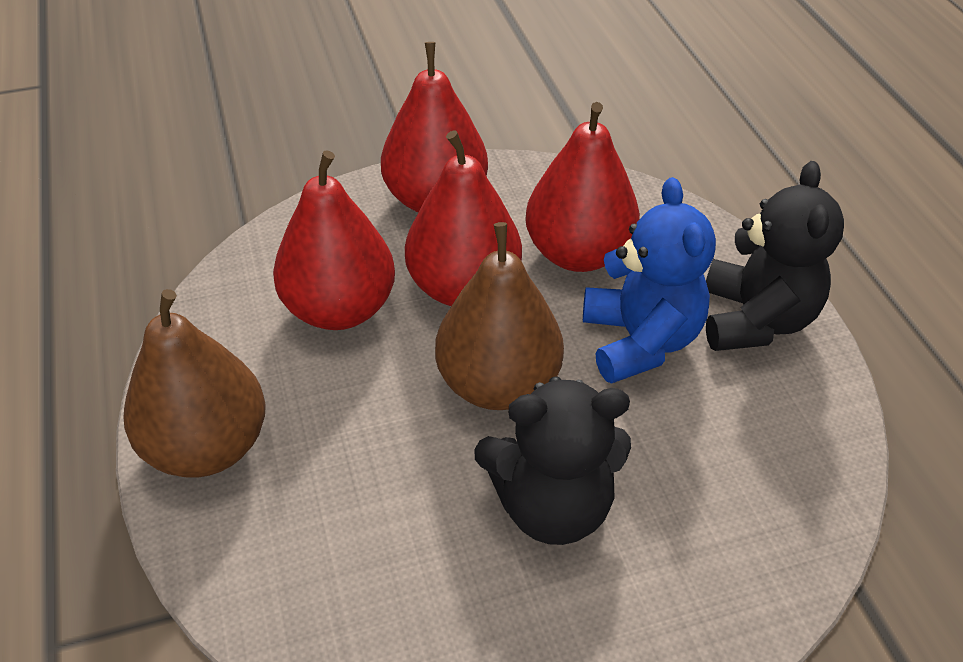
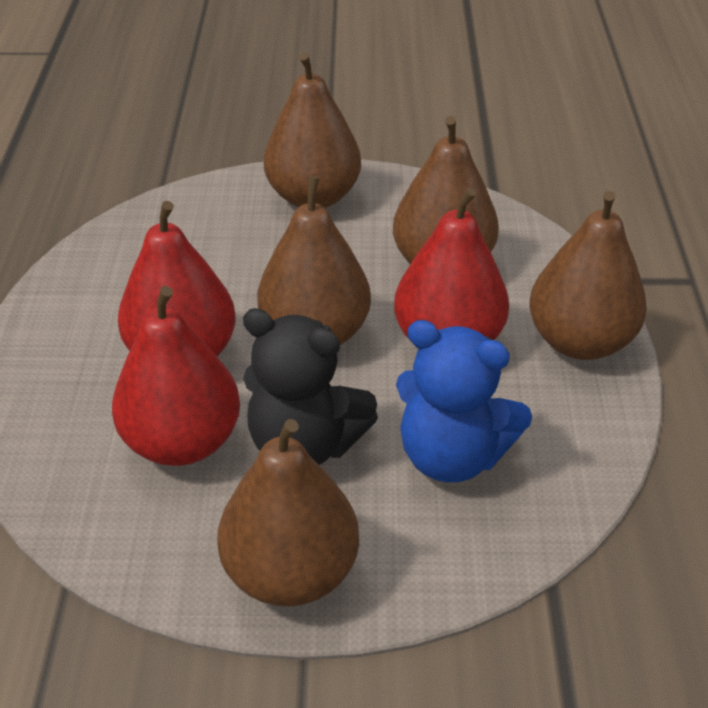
black teddy bear: 2 -> 1
brown pear: 2 -> 5
red pear: 4 -> 3

